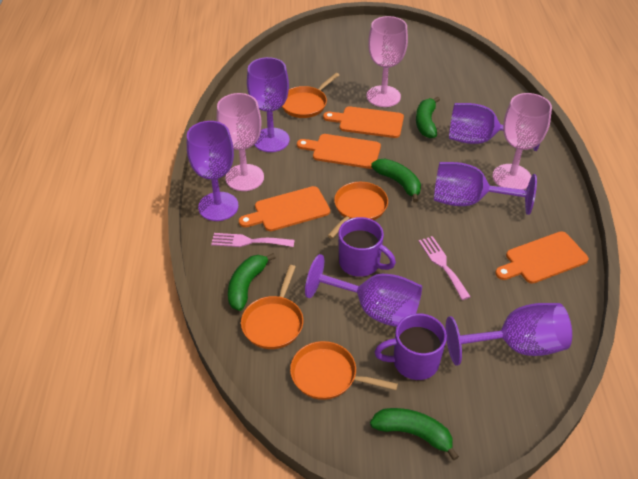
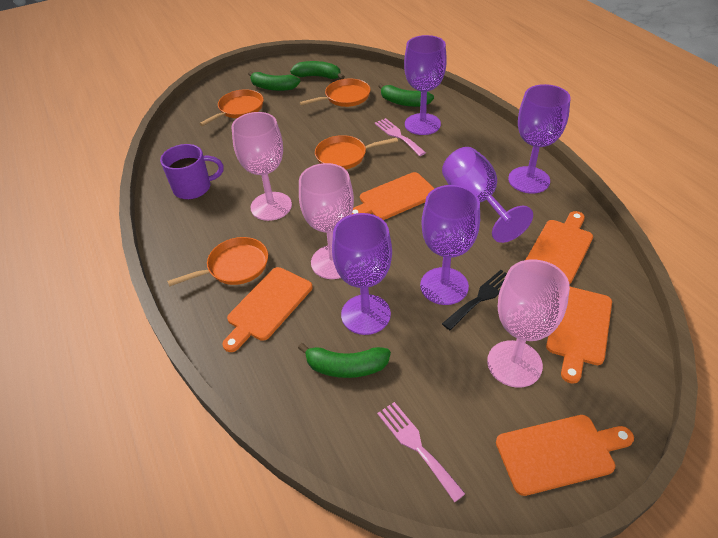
black fork: 0 -> 1
orange cutting board: 4 -> 5
purple goblet: 6 -> 5
purple mug: 2 -> 1

